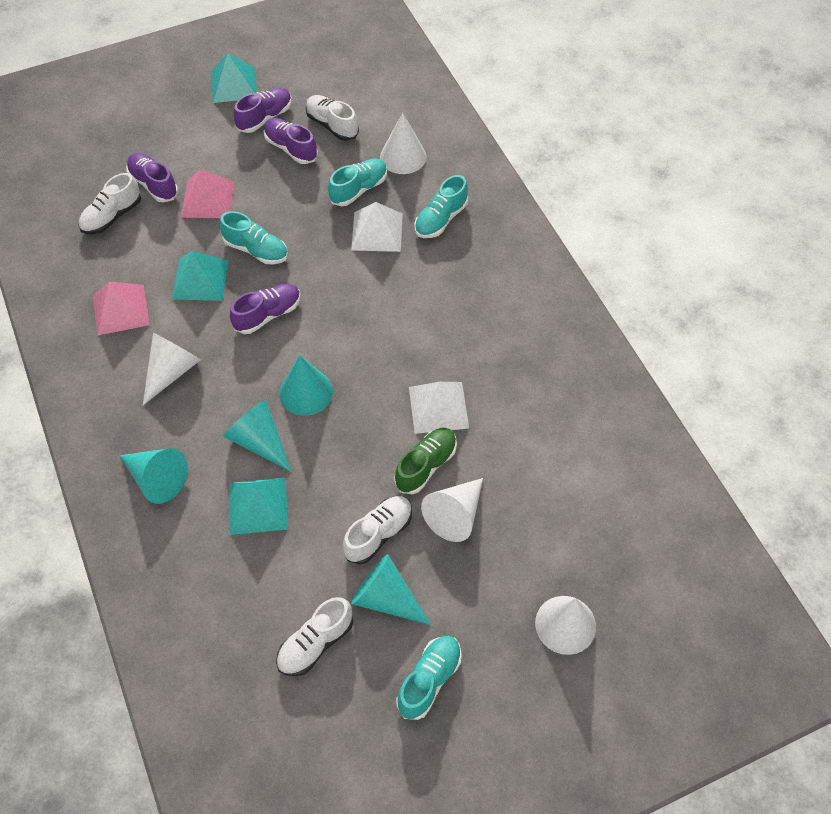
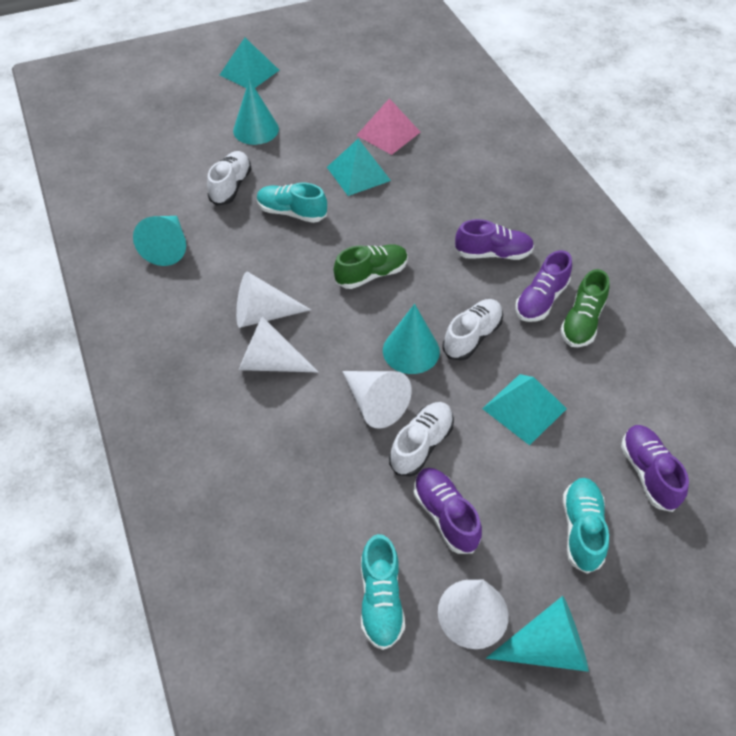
green shoe: 1 -> 2
pink pyramid: 2 -> 1
turquoise shoe: 4 -> 3
white pyramid: 2 -> 0
white shoe: 4 -> 3

